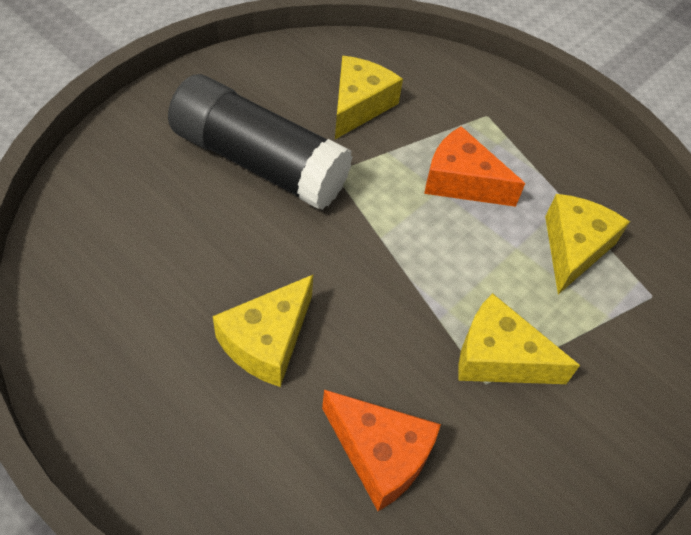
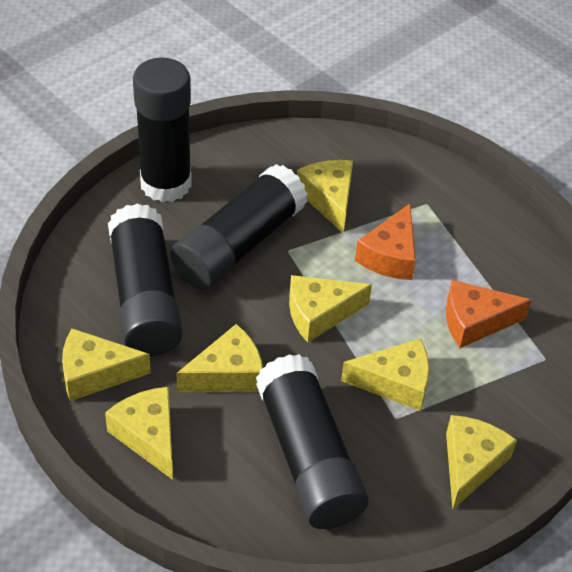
black glue stick: 1 -> 4
yellow cheese: 4 -> 7

